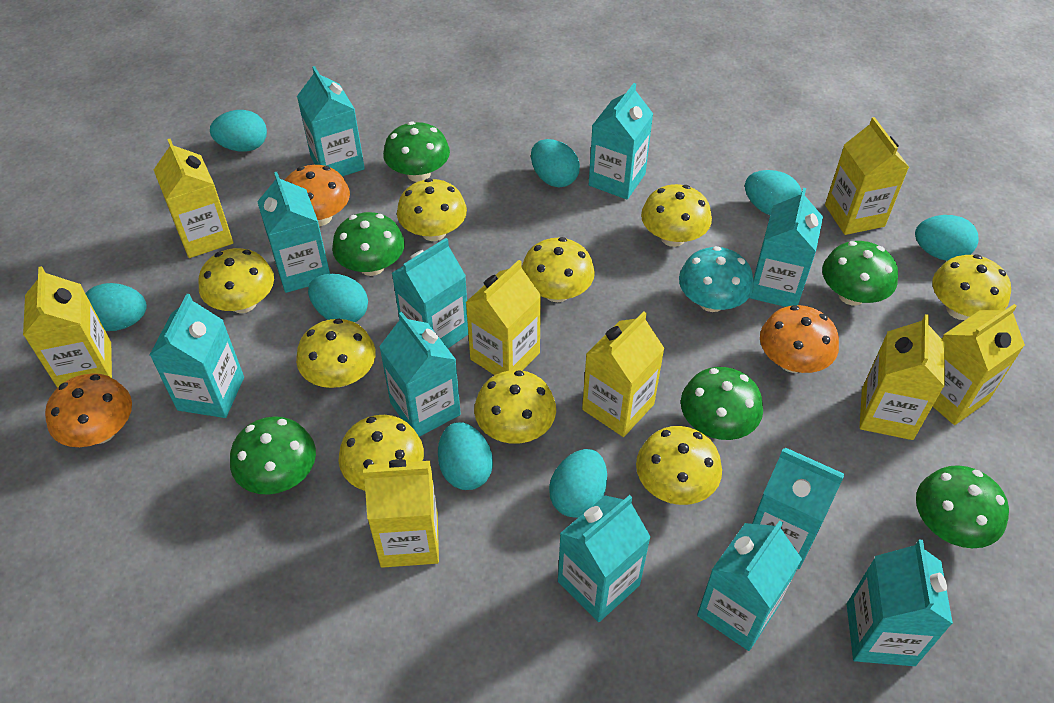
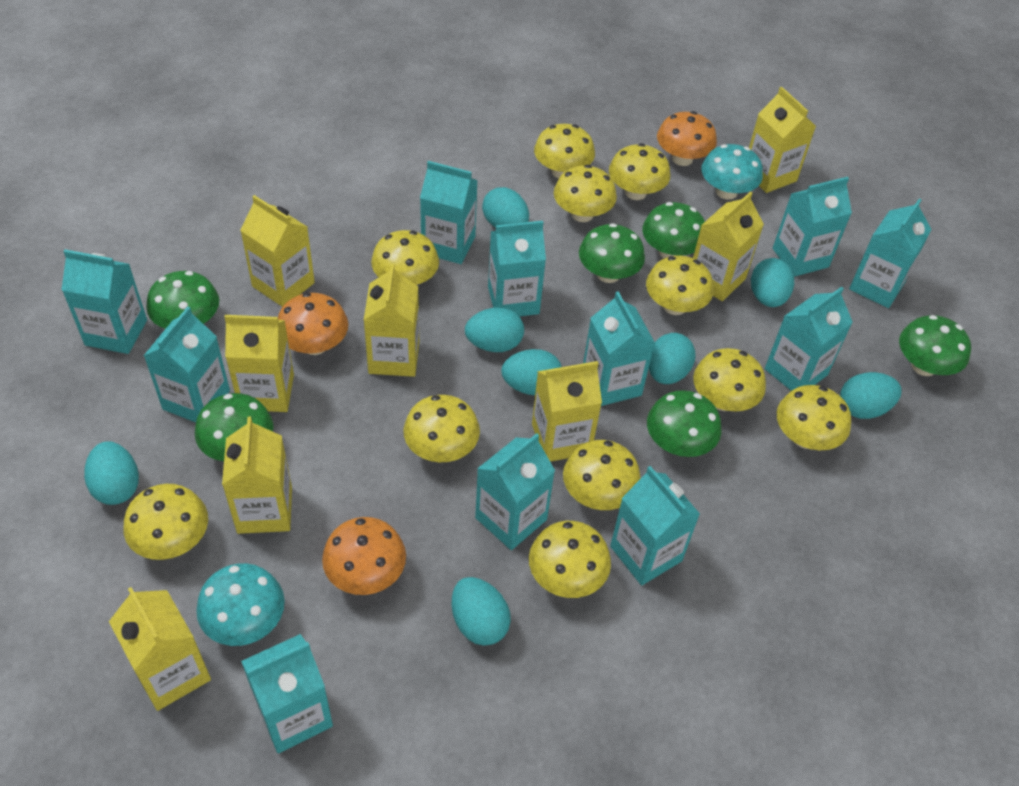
turquoise mushroom: 1 -> 2
yellow mushroom: 9 -> 11

